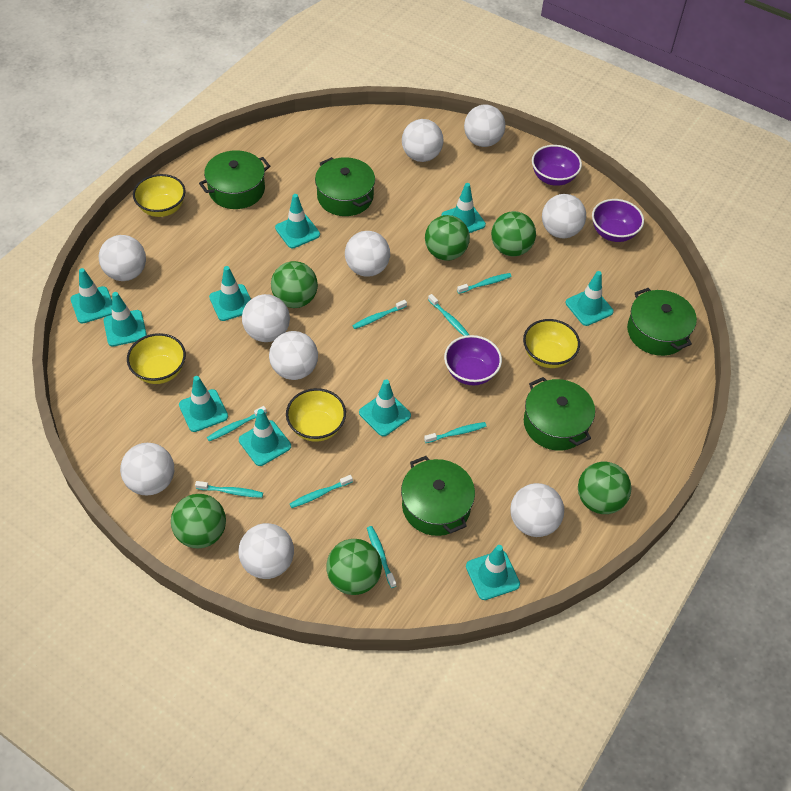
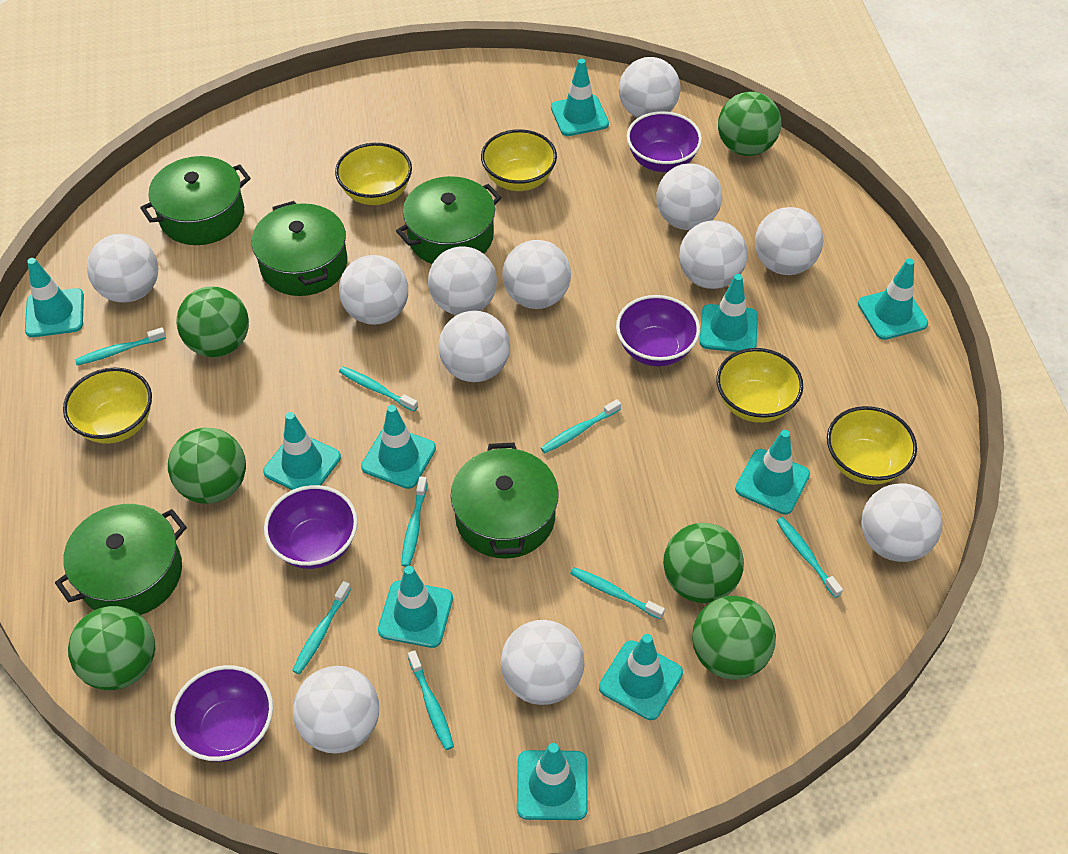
purple bowl: 3 -> 4
white ball: 10 -> 12
yellow bowl: 4 -> 5

